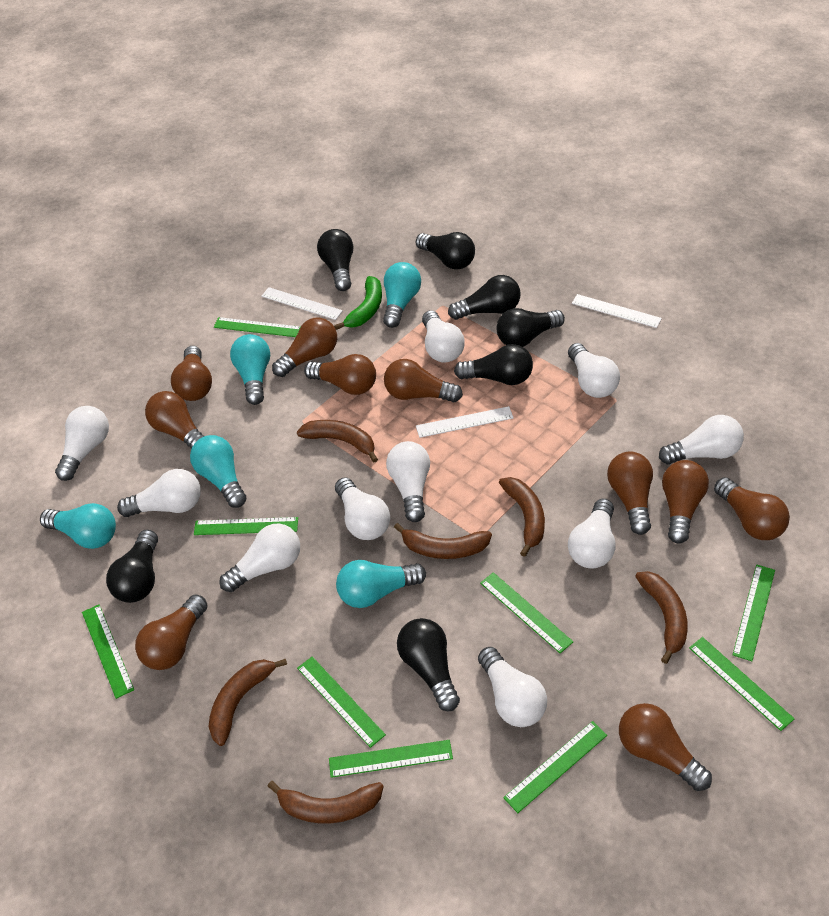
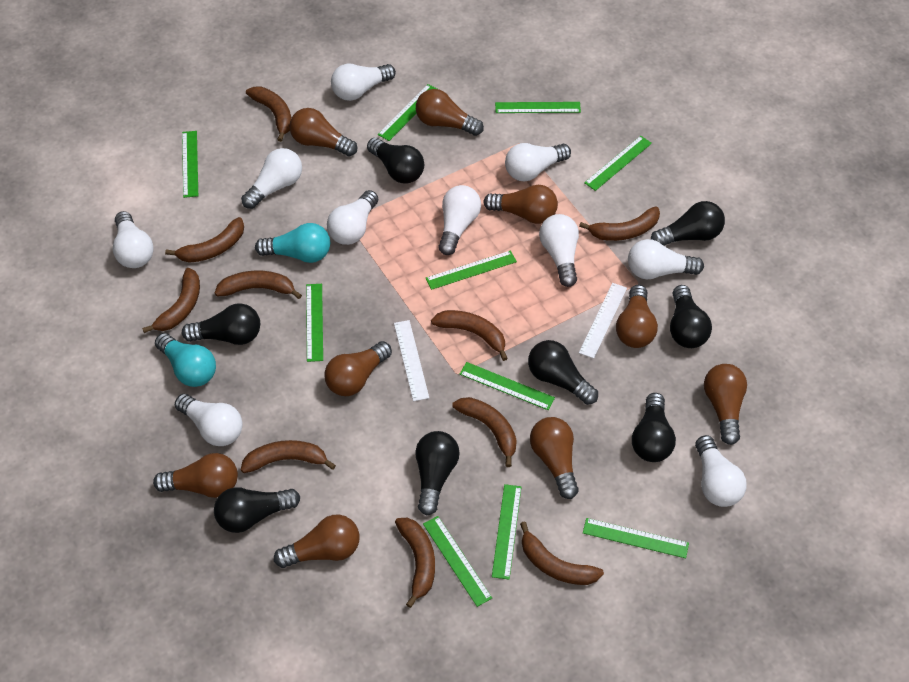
black light bulb: 7 -> 8
brown banana: 6 -> 10
brown light bulb: 10 -> 9
green banana: 1 -> 0
green ruler: 9 -> 10
turquoise light bulb: 5 -> 2
white ruler: 3 -> 2

